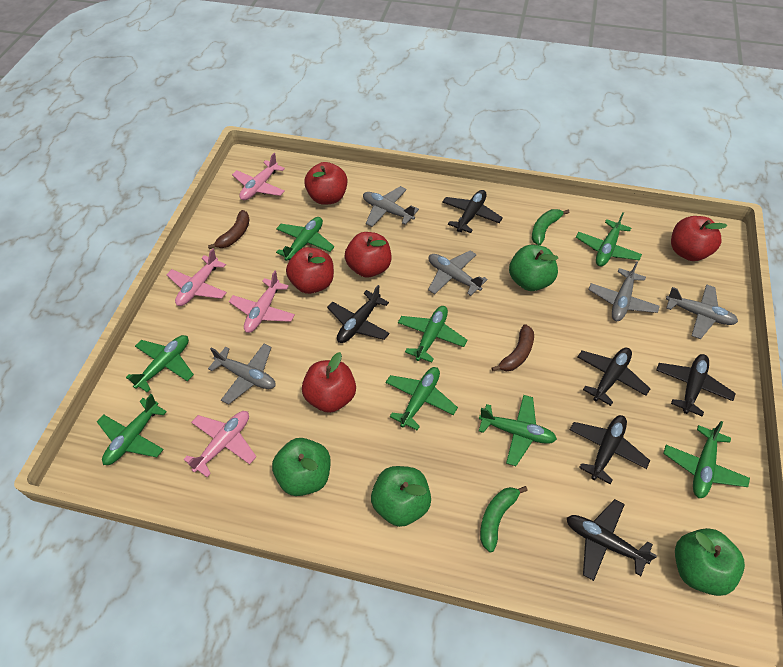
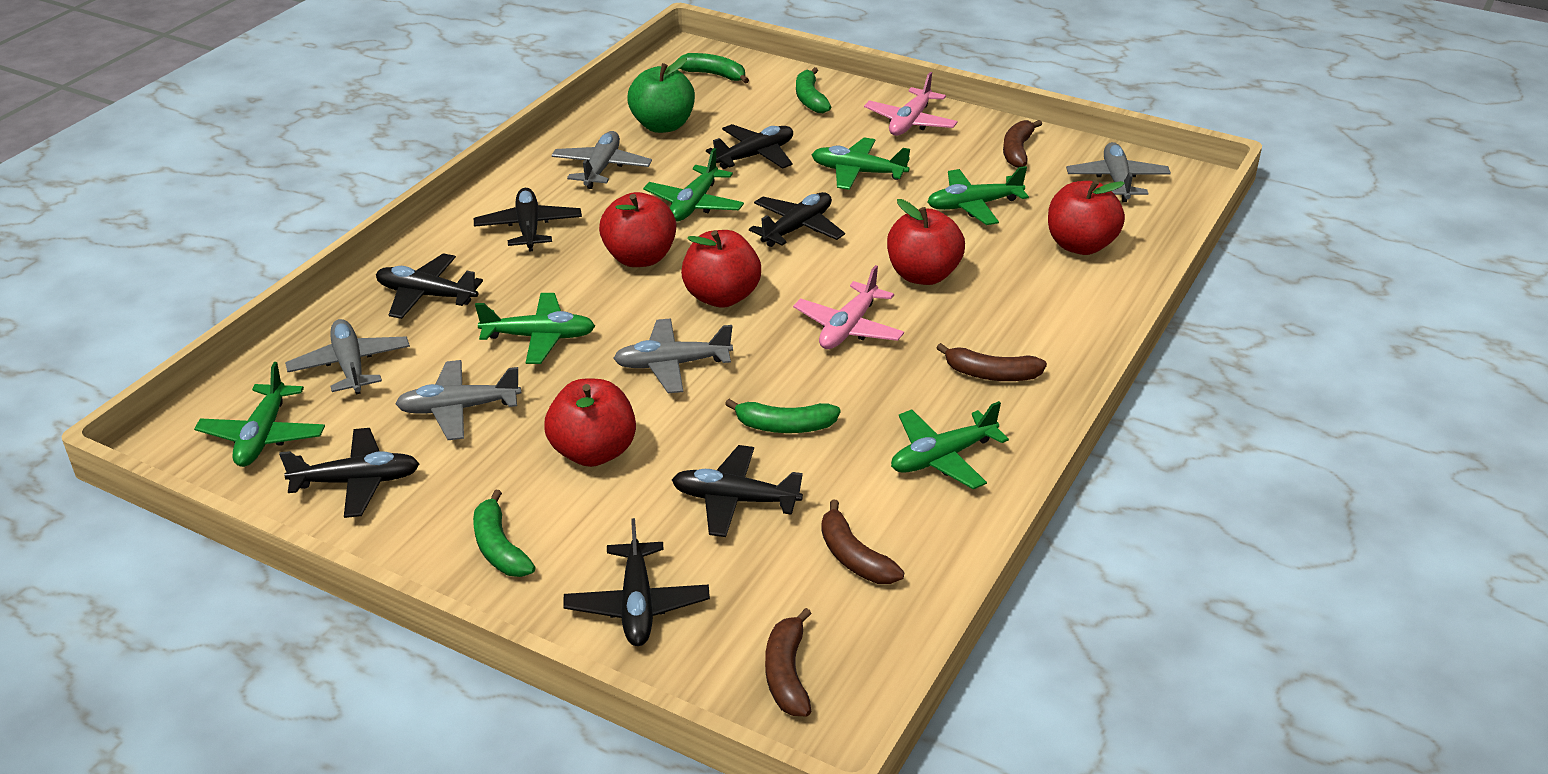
black plane: 6 -> 7
brown banana: 2 -> 4
green apple: 4 -> 1
green banana: 2 -> 4
green plane: 8 -> 6
pink plane: 4 -> 2

